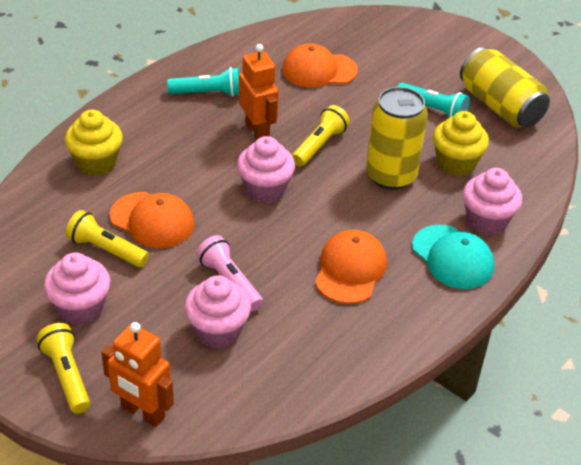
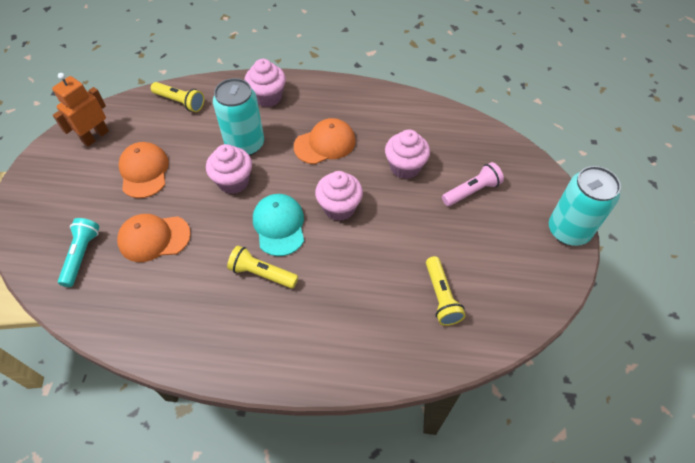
orange robot: 2 -> 1
turquoise can: 0 -> 2
turquoise flashlight: 2 -> 1
yellow can: 2 -> 0
yellow cupcake: 2 -> 0

